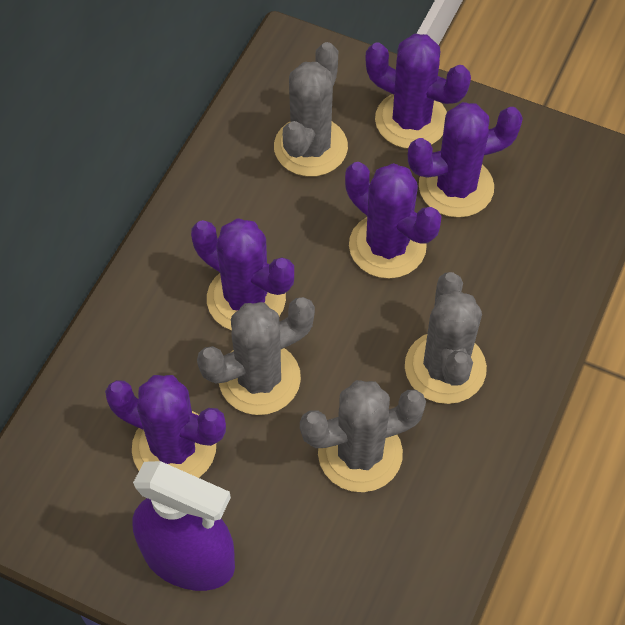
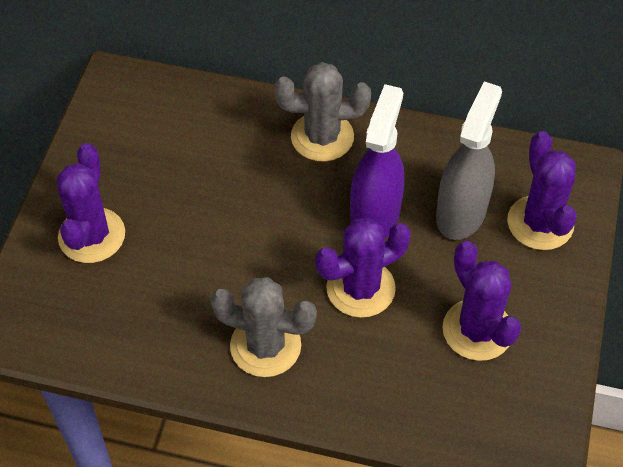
grey cactus: 4 -> 2
grey spray bottle: 0 -> 1
purple cactus: 5 -> 4

